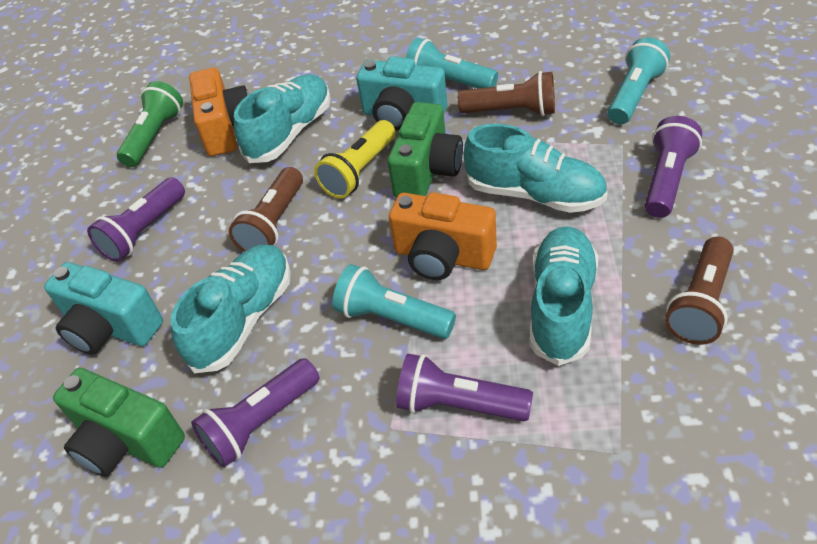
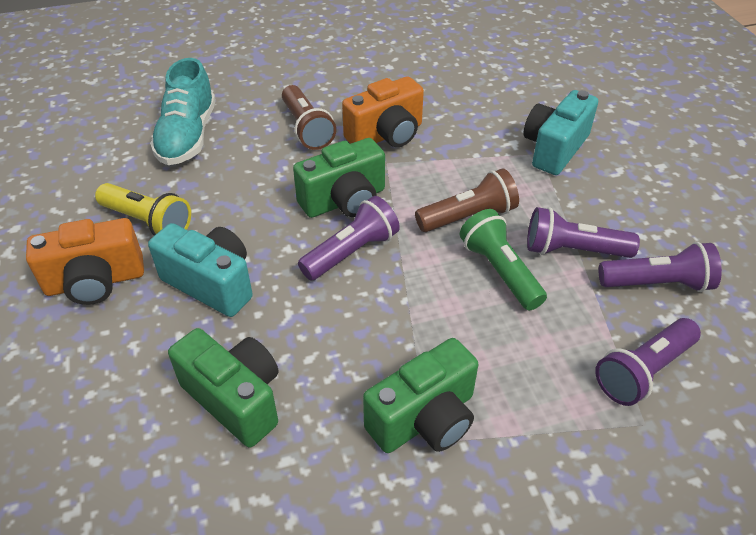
brown flashlight: 3 -> 2
green camera: 2 -> 3
turquoise flashlight: 3 -> 0
turquoise shoe: 4 -> 1

